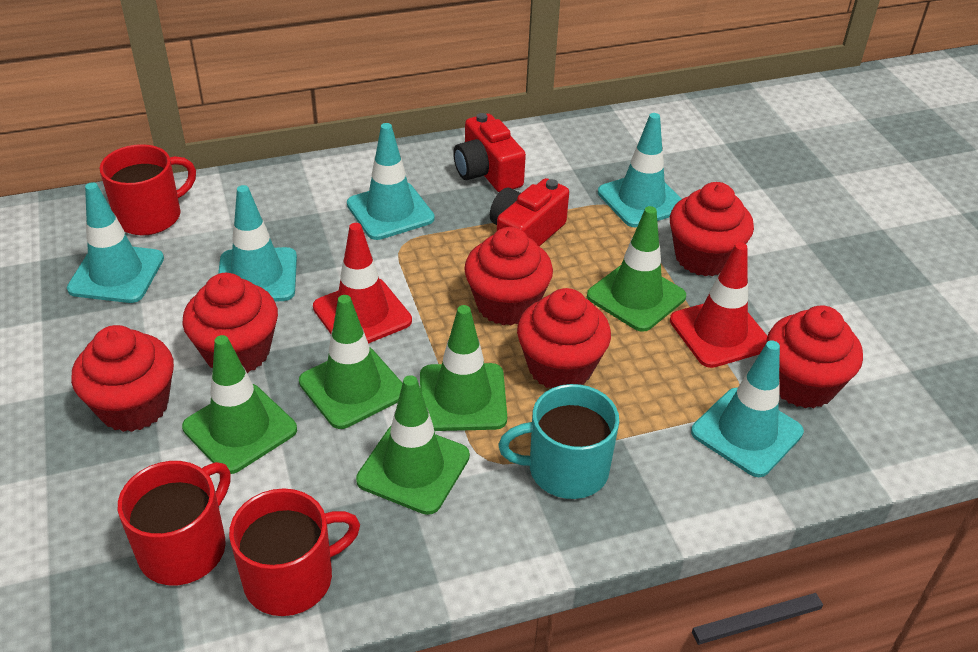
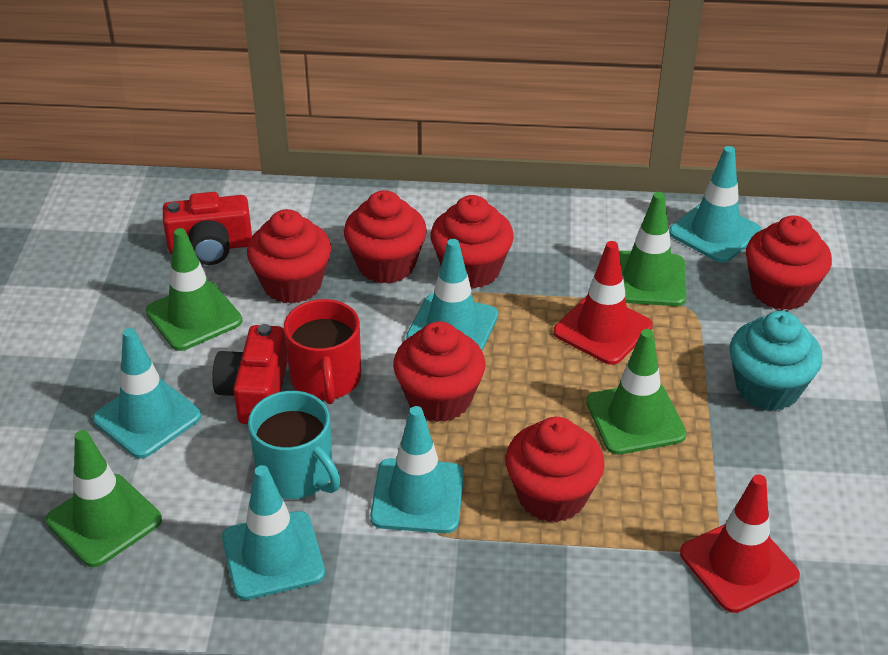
green traffic cone: 5 -> 4
red mug: 3 -> 1
turquoise cupcake: 0 -> 1

